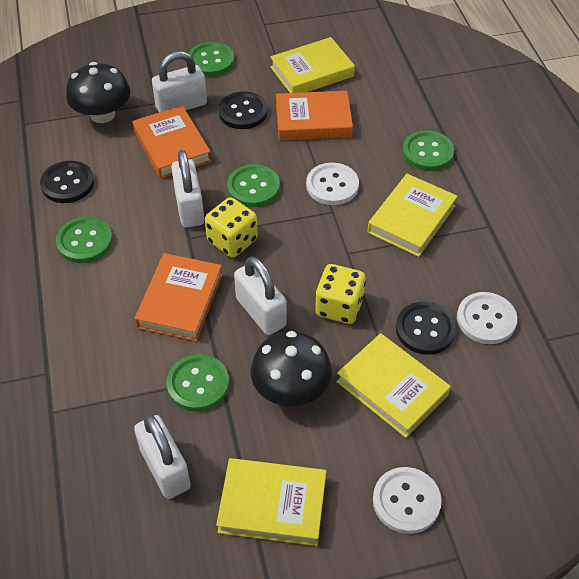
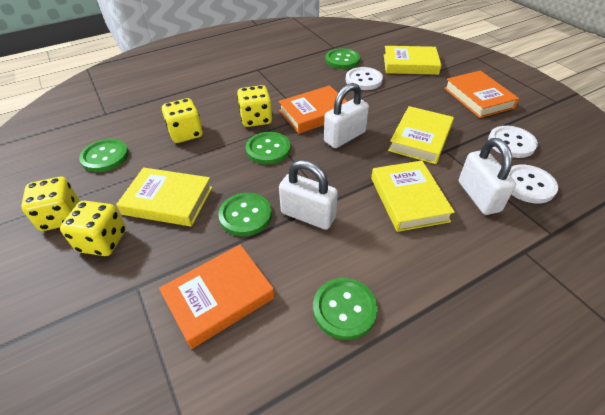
black button: 3 -> 0
black mushroom: 2 -> 0
white padlock: 4 -> 3
yellow dice: 2 -> 4

